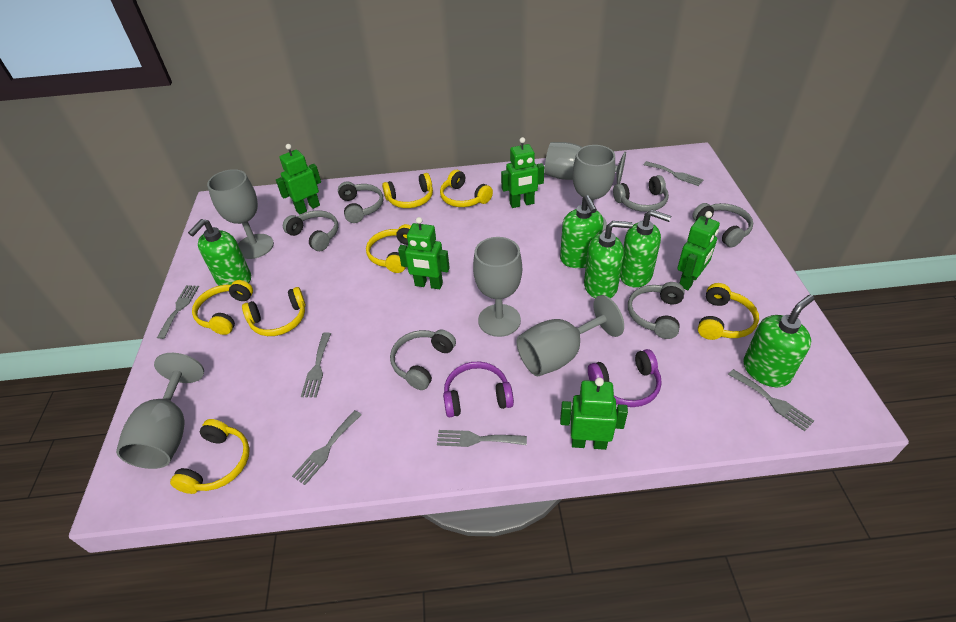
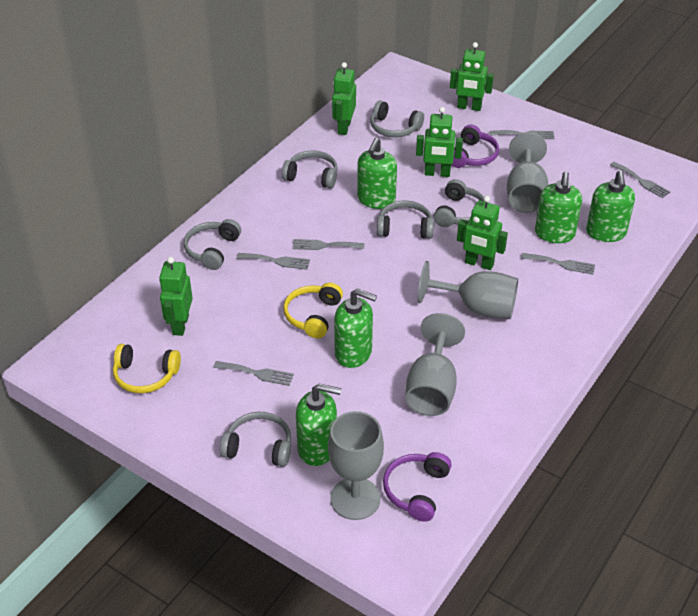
grey goblet: 6 -> 4
yellow headphones: 7 -> 2

